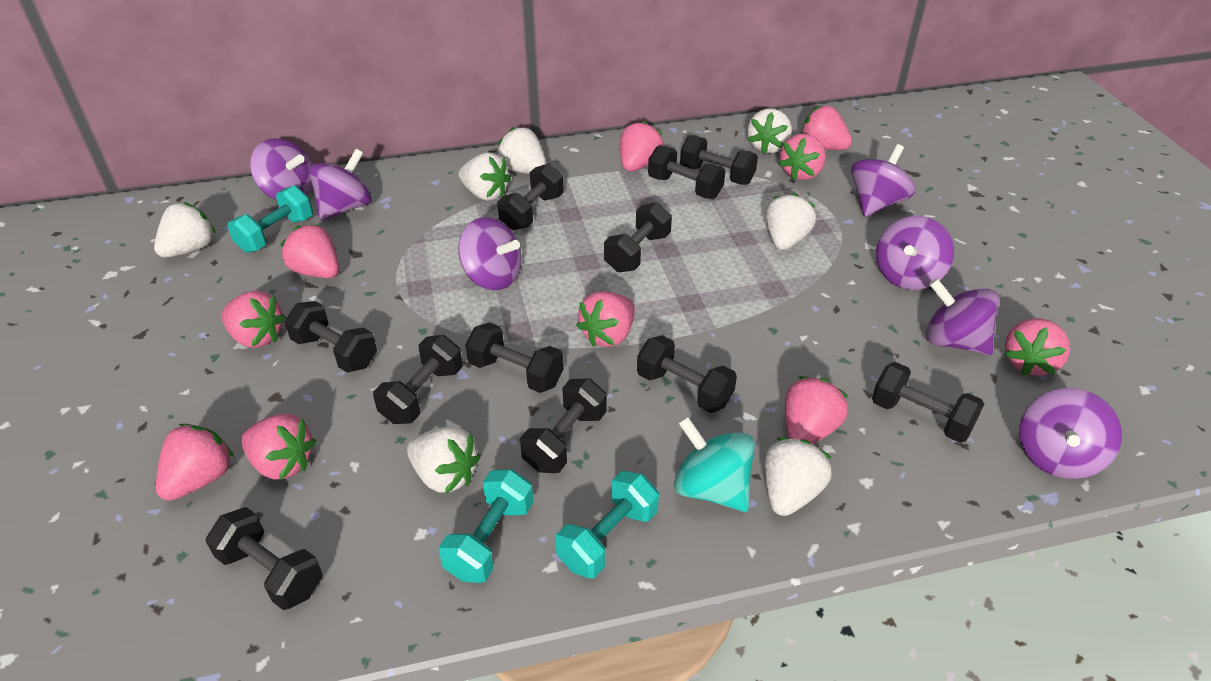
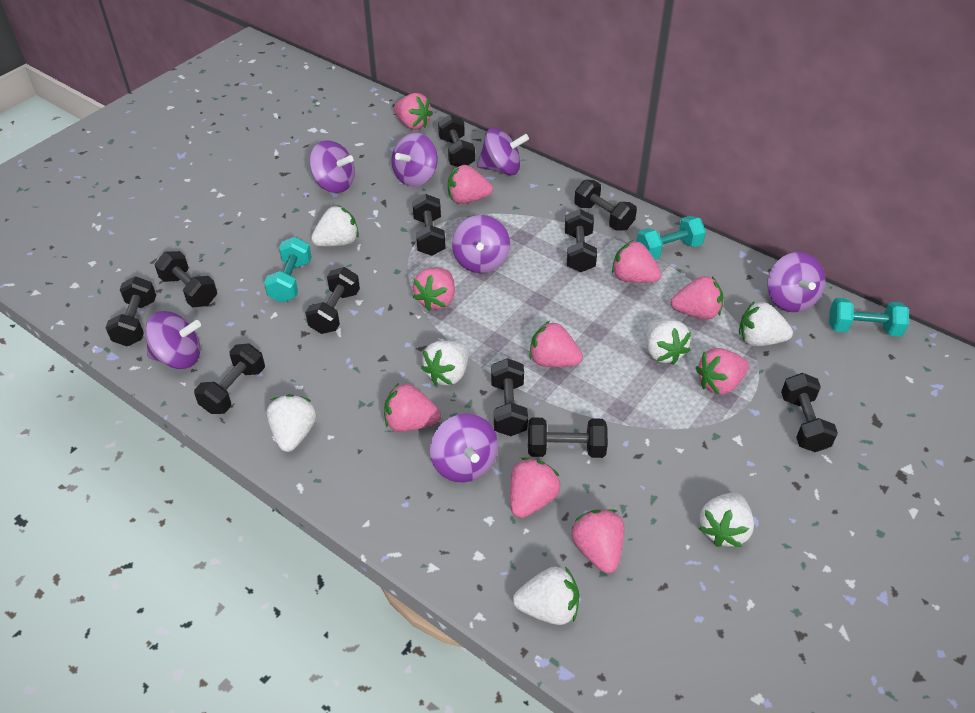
turquoise spinning top: 1 -> 0

